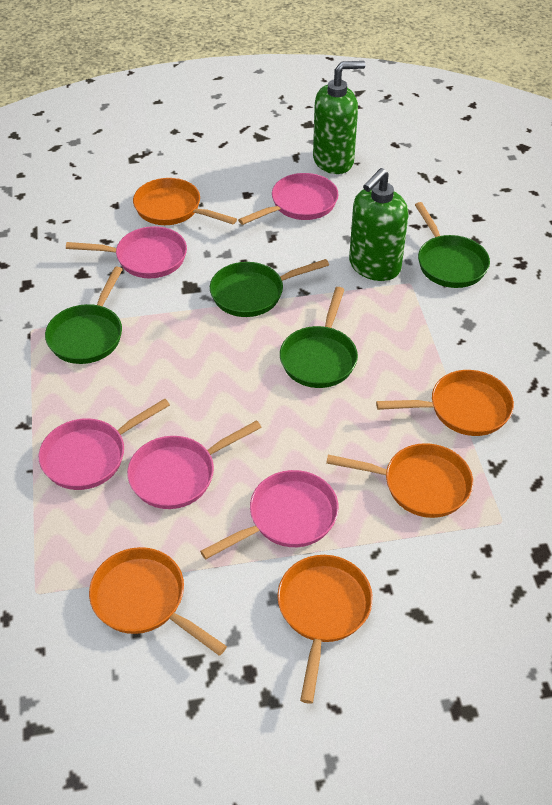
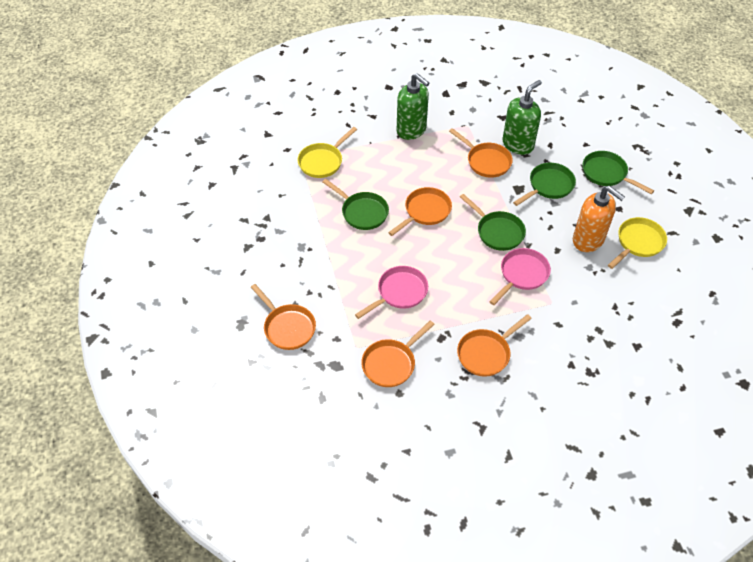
orange soap dispenser: 0 -> 1
pink pan: 5 -> 2
yellow pan: 0 -> 2

